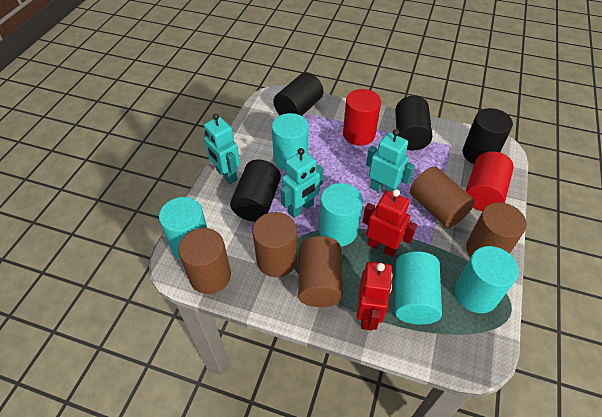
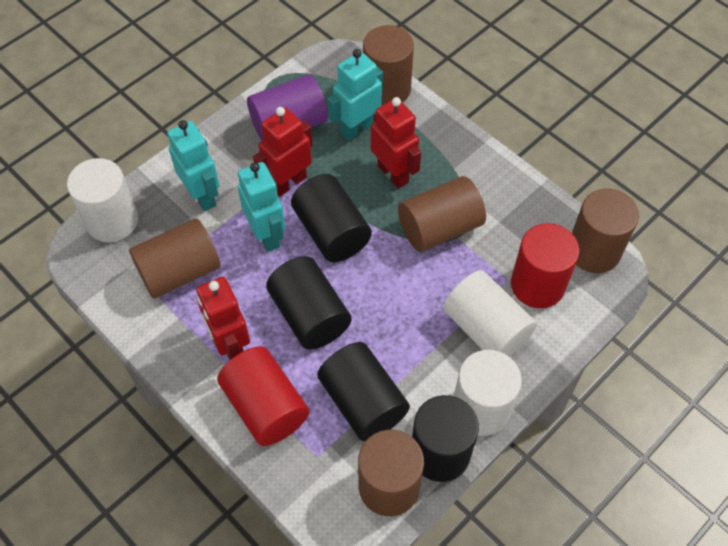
purple cylinder: 0 -> 1
red robot: 2 -> 3
turquoise cylinder: 5 -> 0
white cylinder: 0 -> 3

